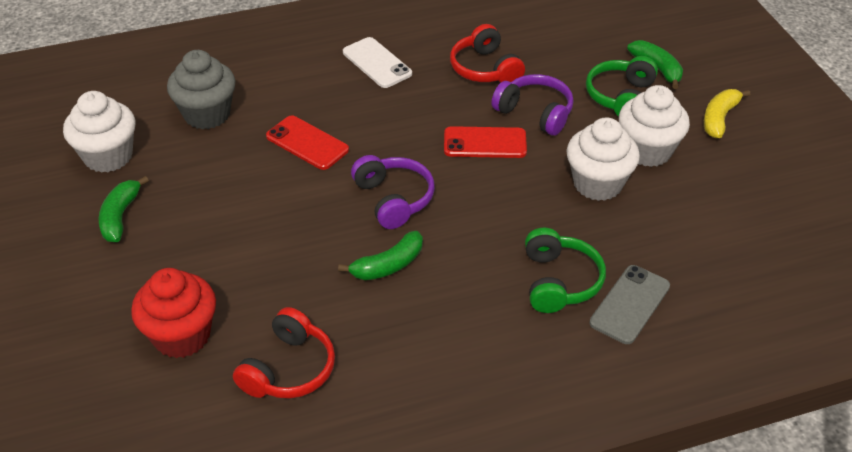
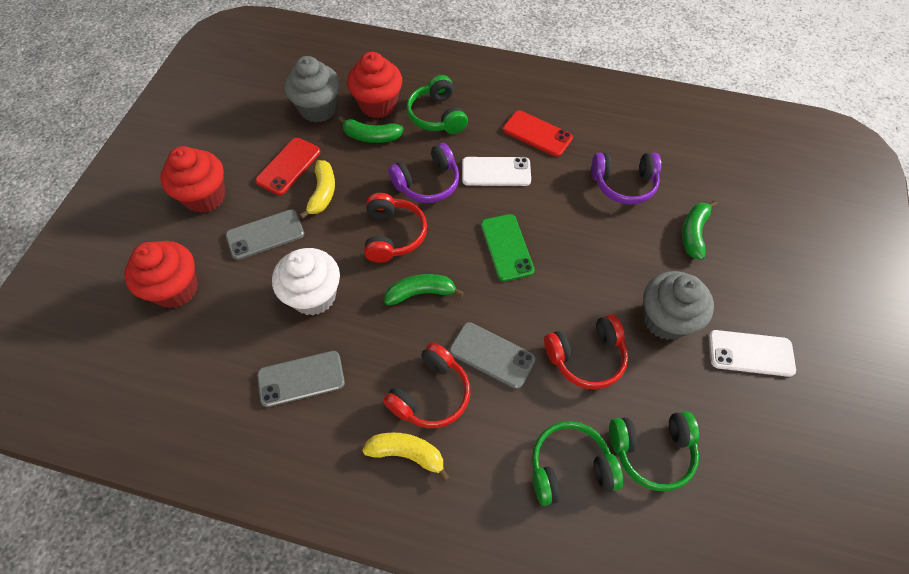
green headphones: 2 -> 3
green phone: 0 -> 1
grey cupcake: 1 -> 2
grey phone: 1 -> 3
red cupcake: 1 -> 3
red headphones: 2 -> 3
white cupcake: 3 -> 1
white phone: 1 -> 2
yellow banana: 1 -> 2

